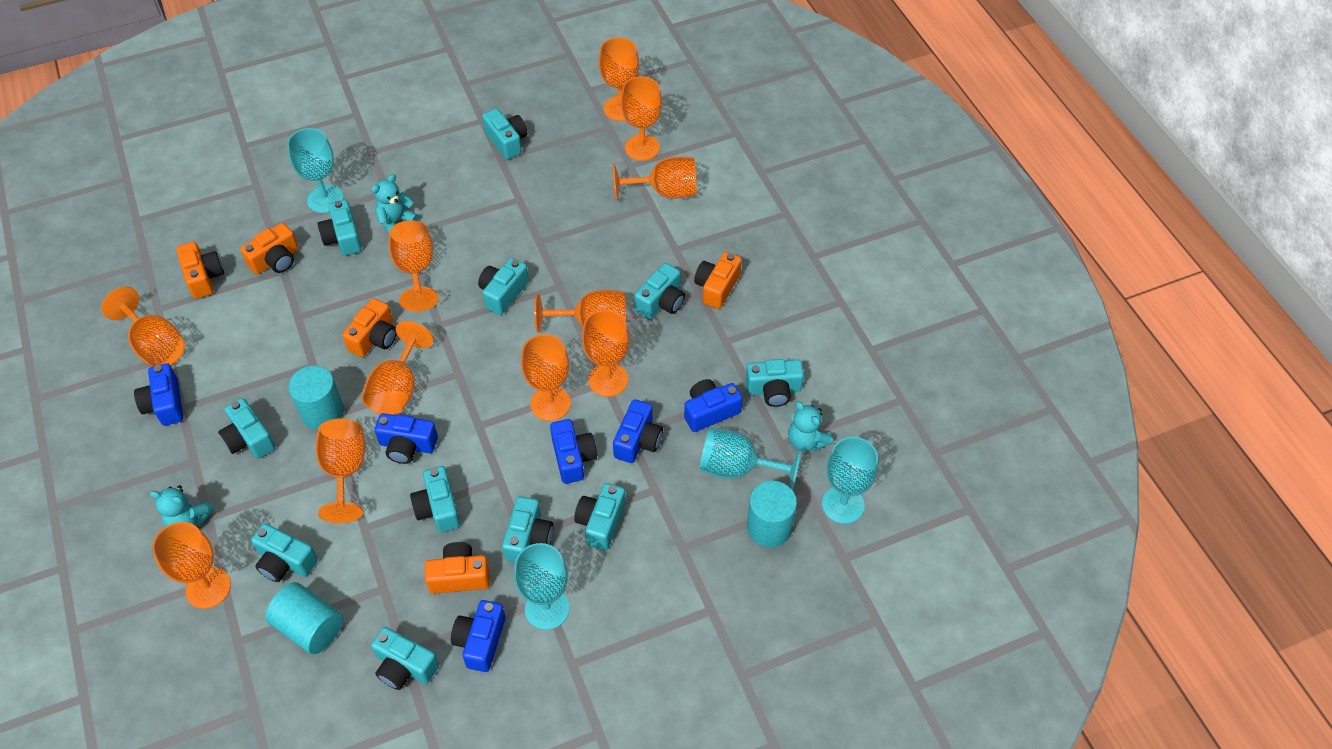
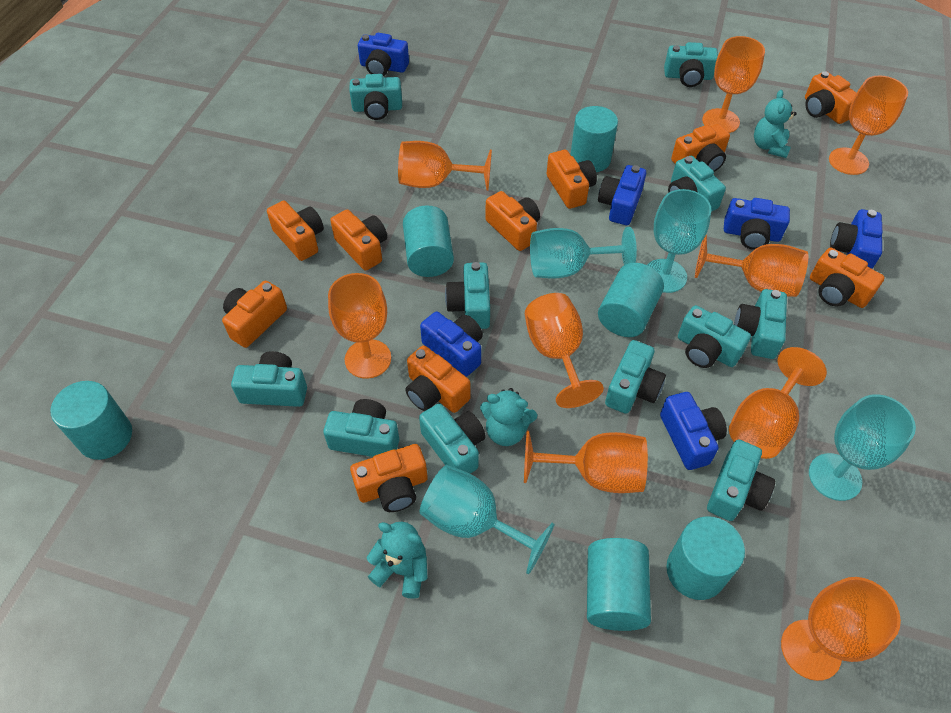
orange camera: 5 -> 10
orange goblet: 11 -> 9
turquoise cylinder: 3 -> 6

